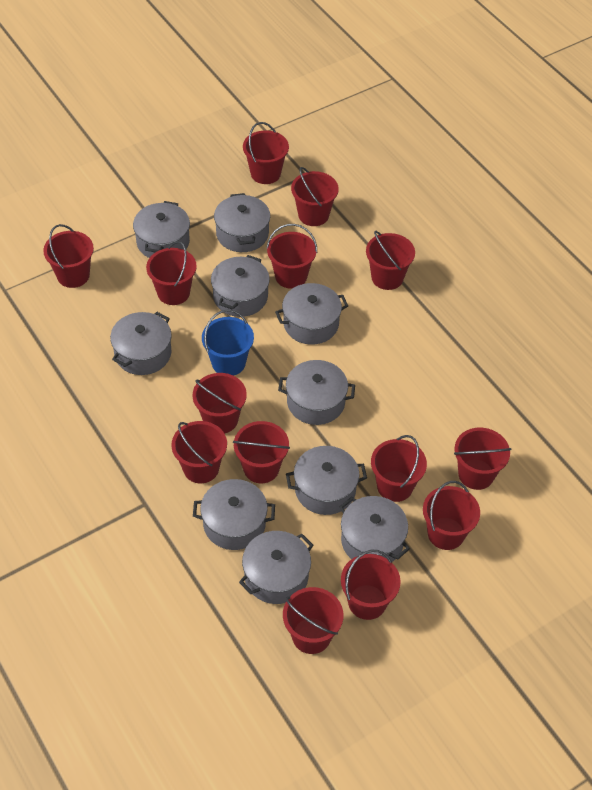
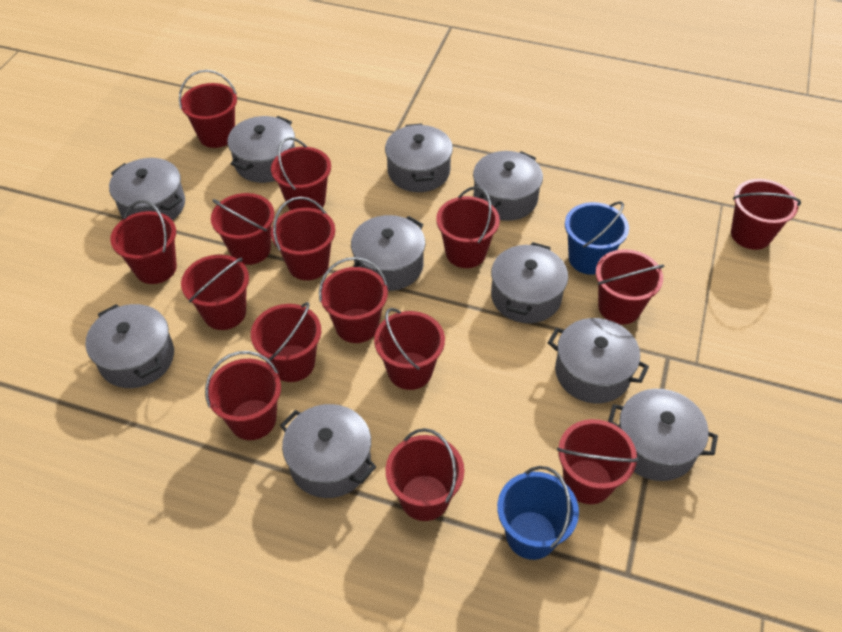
blue bucket: 1 -> 2
red bucket: 14 -> 15

